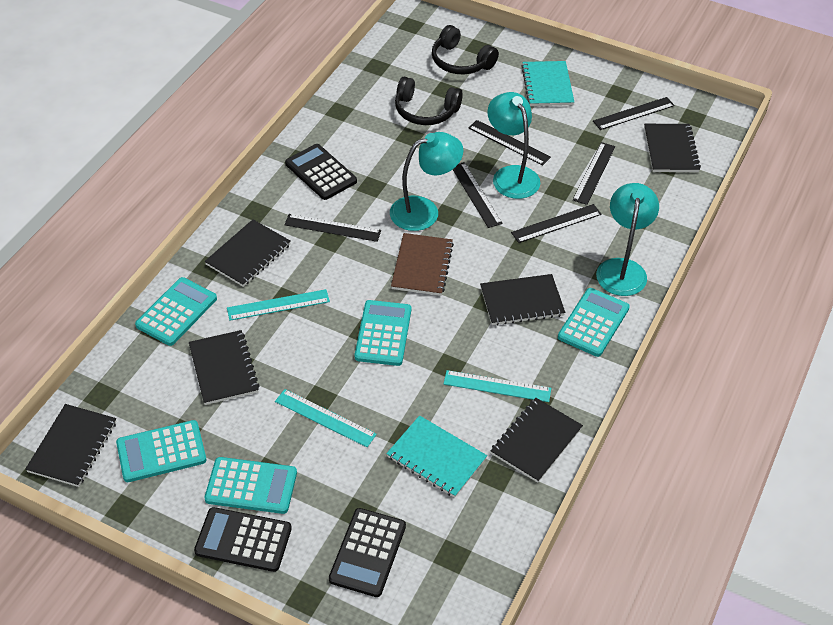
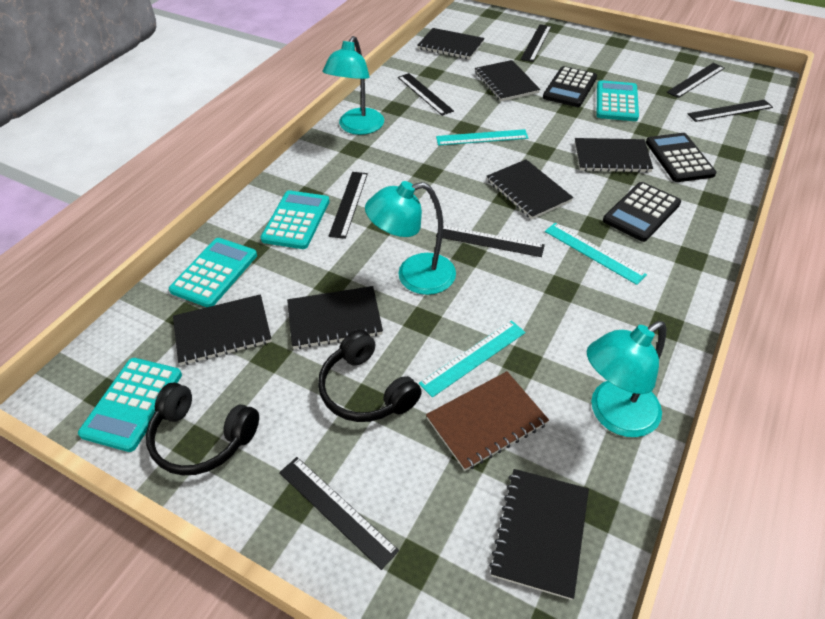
black notebook: 6 -> 7
black ruler: 6 -> 7
turquoise calculator: 5 -> 4
turquoise notebook: 2 -> 0

